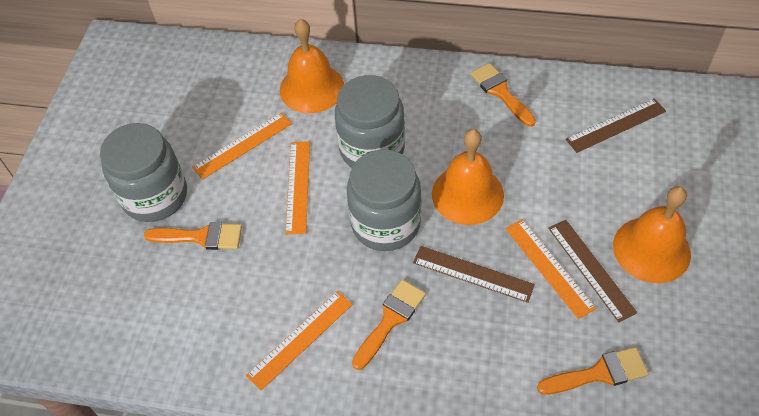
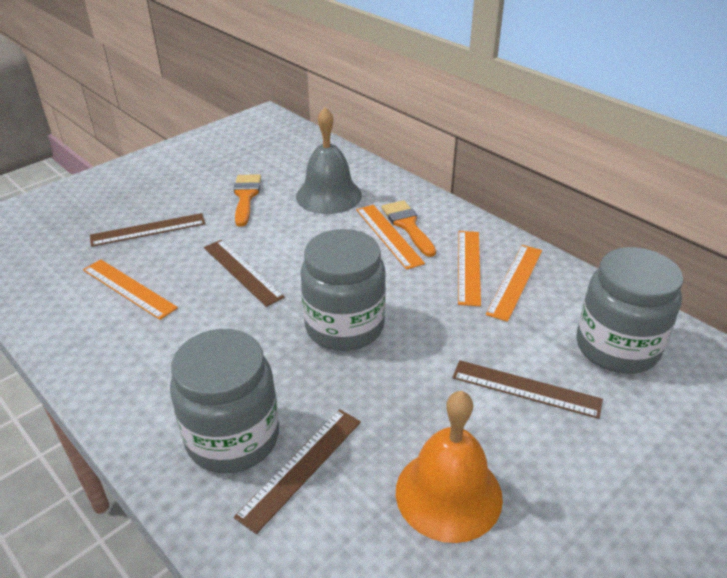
brown ruler: 3 -> 4
grey bell: 0 -> 1
orange bell: 3 -> 1
orange brush: 4 -> 2

